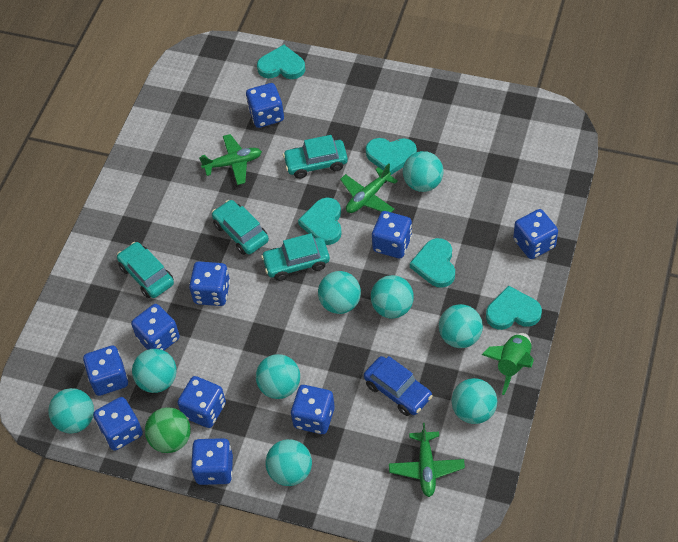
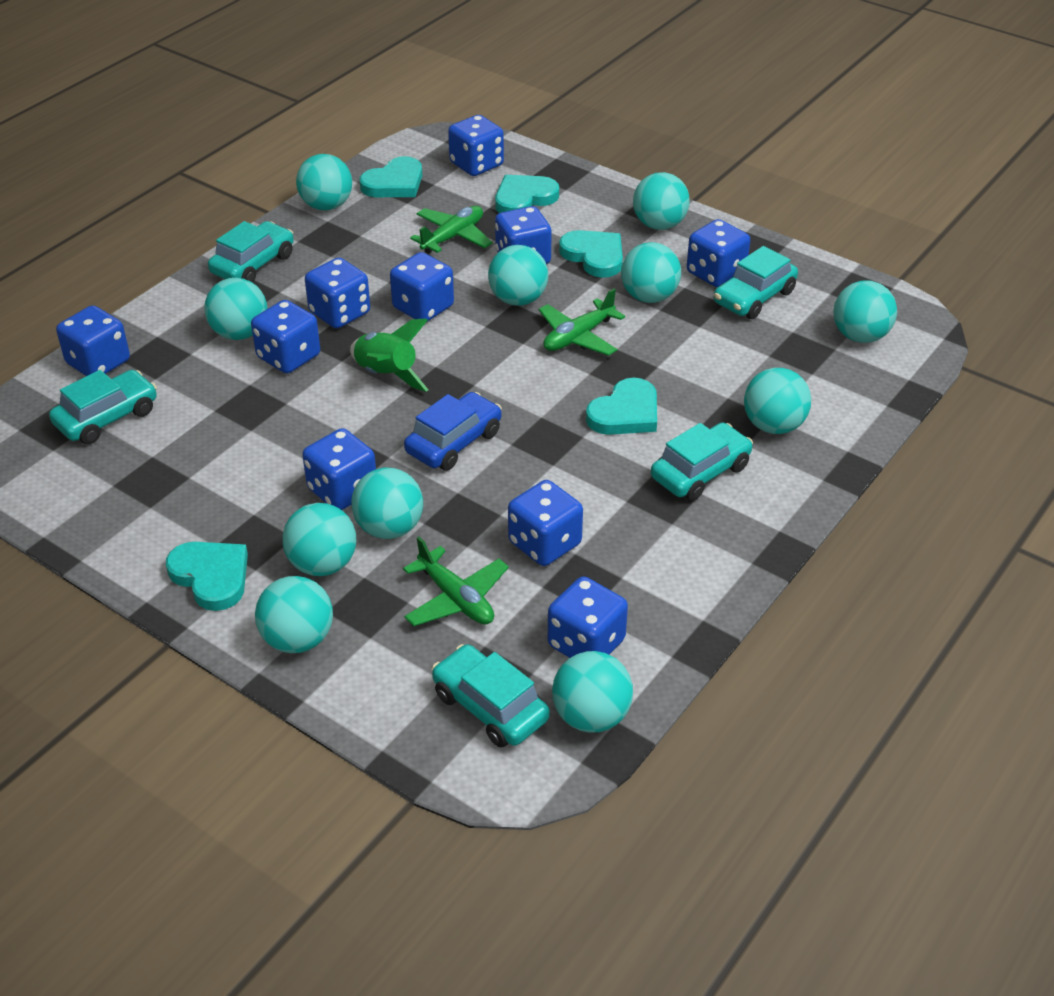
green ball: 1 -> 0
turquoise ball: 9 -> 11
turquoise car: 4 -> 5

